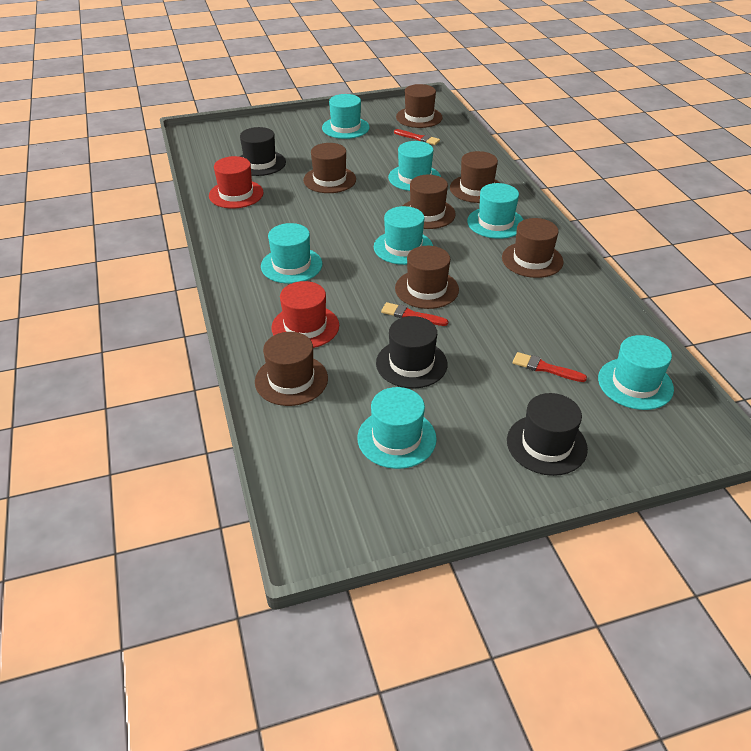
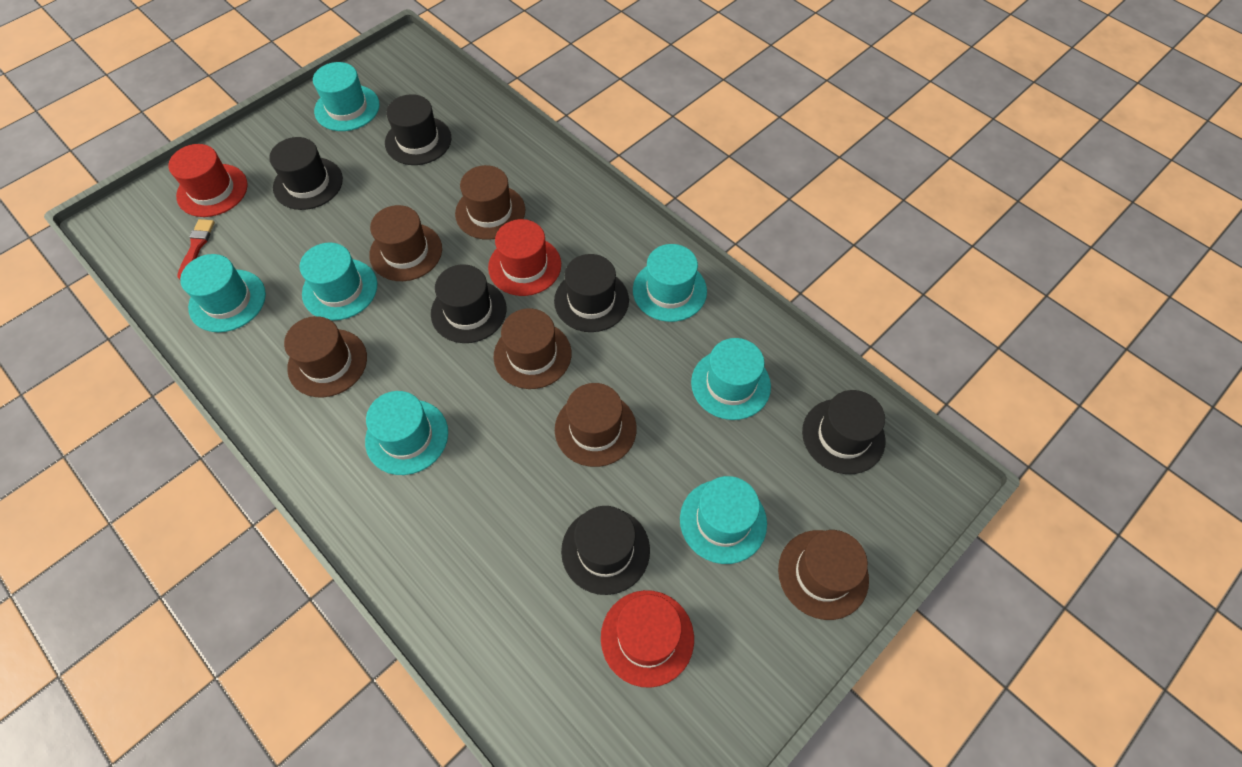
black hat: 3 -> 6
brown hat: 7 -> 6
red brush: 3 -> 1
red hat: 2 -> 3

